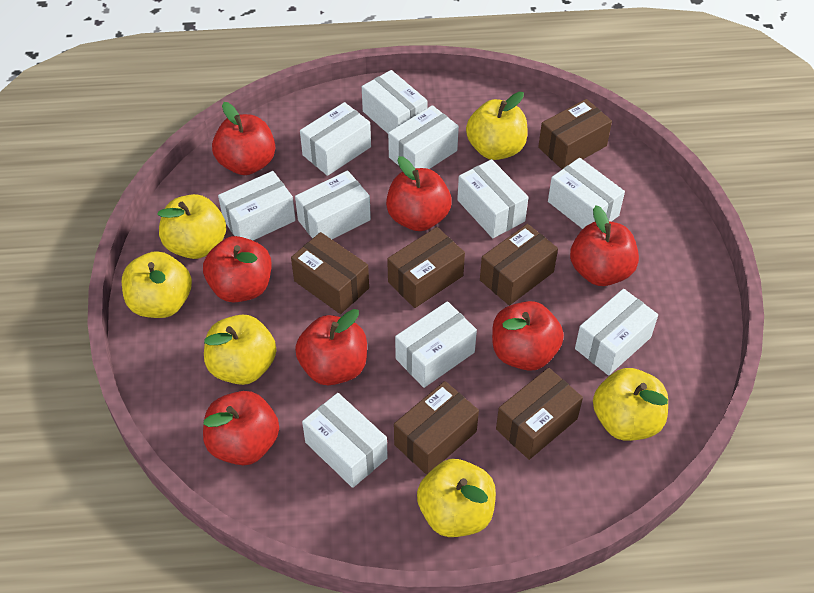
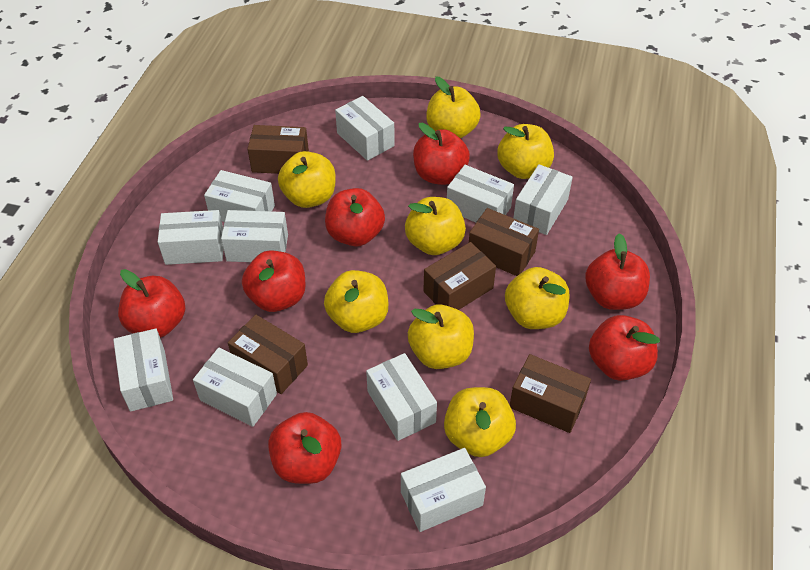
brown box: 6 -> 5
yellow apple: 6 -> 8

